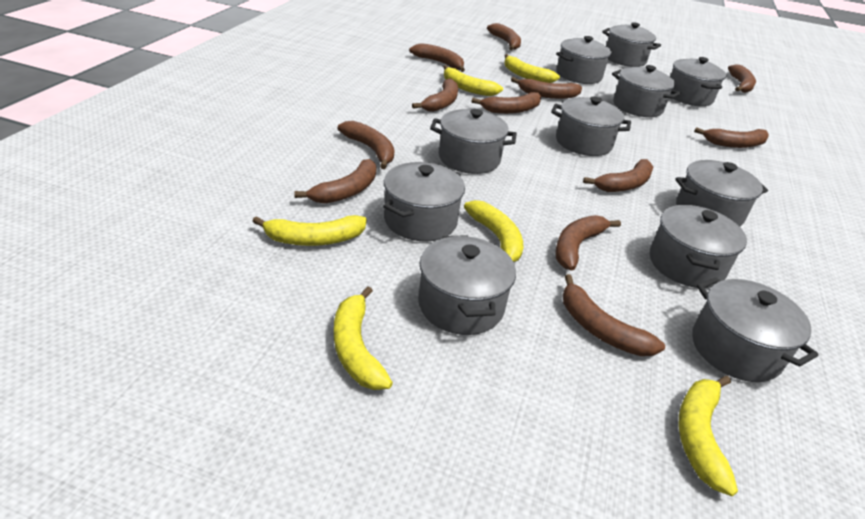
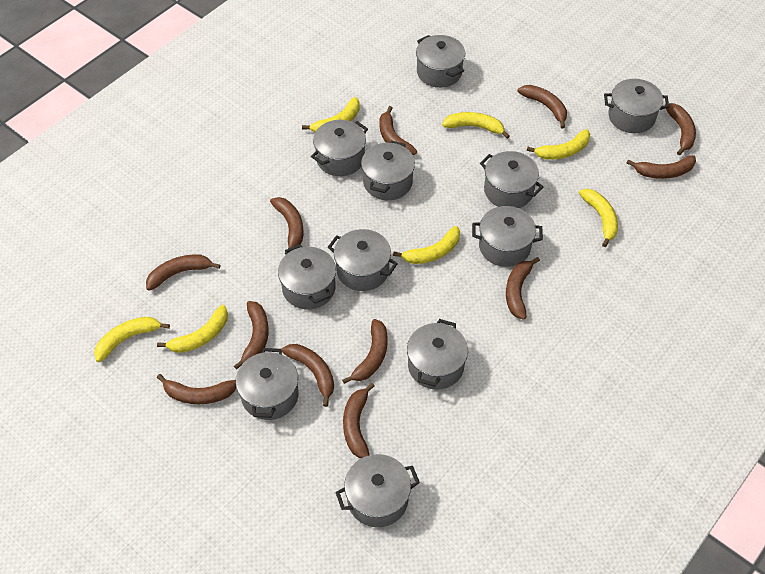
yellow banana: 6 -> 7

